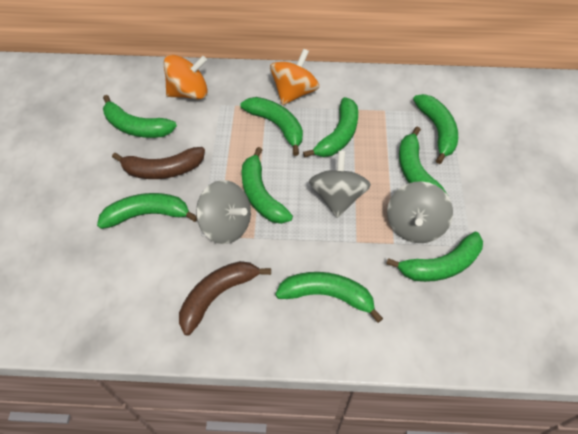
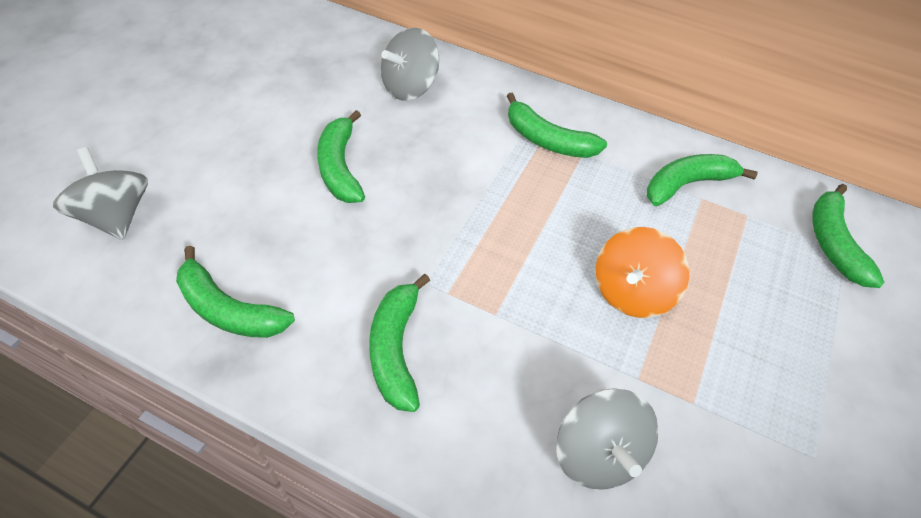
brown banana: 2 -> 0
green banana: 9 -> 6
orange spinning top: 2 -> 1

